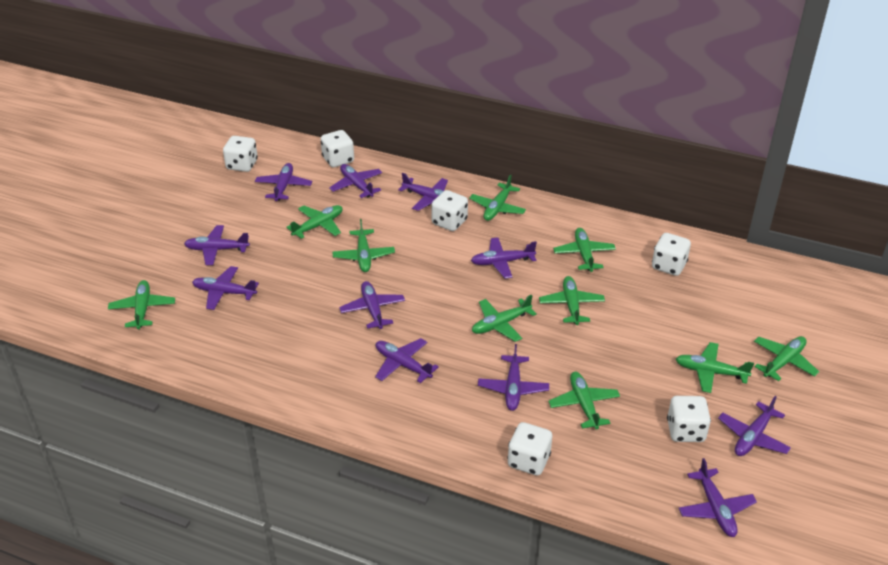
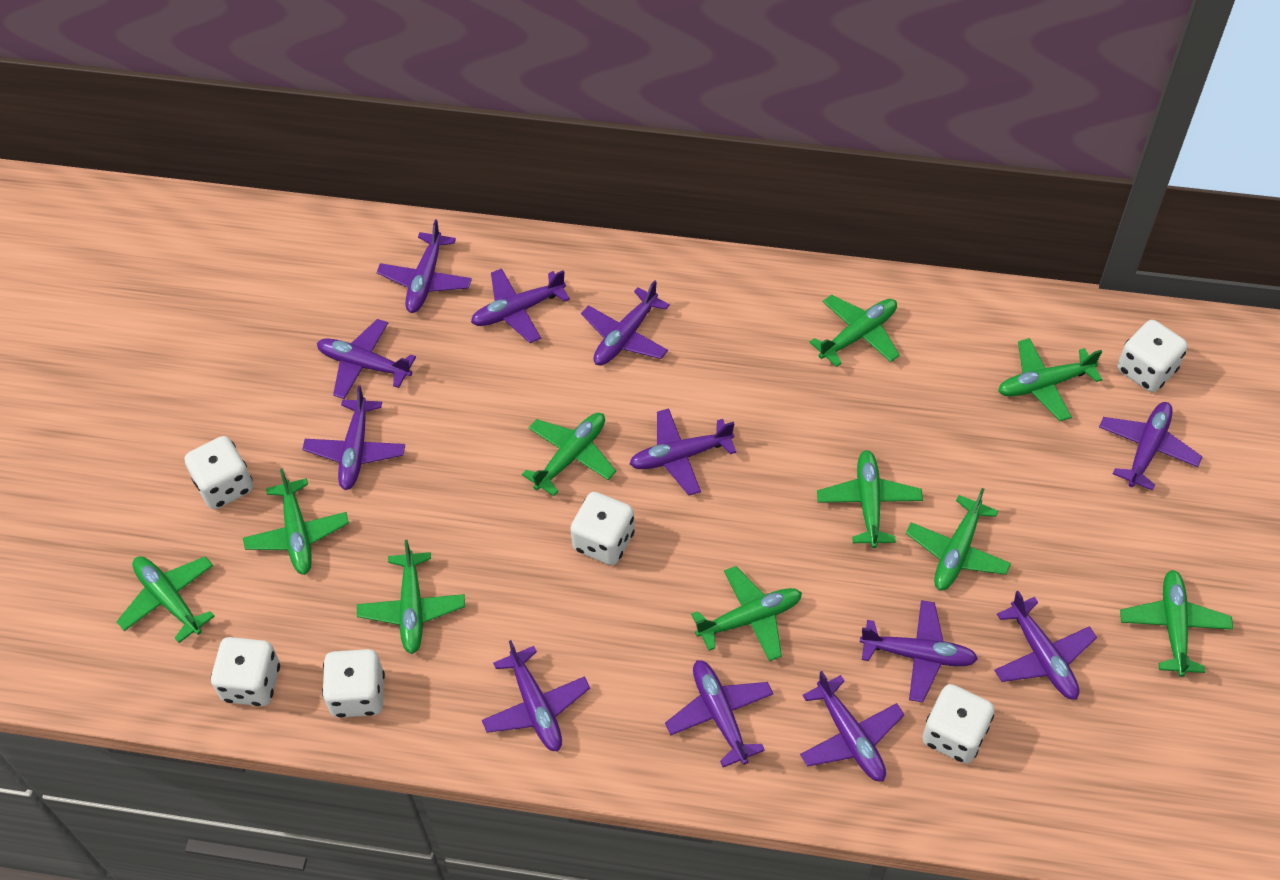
purple plane: 11 -> 12

